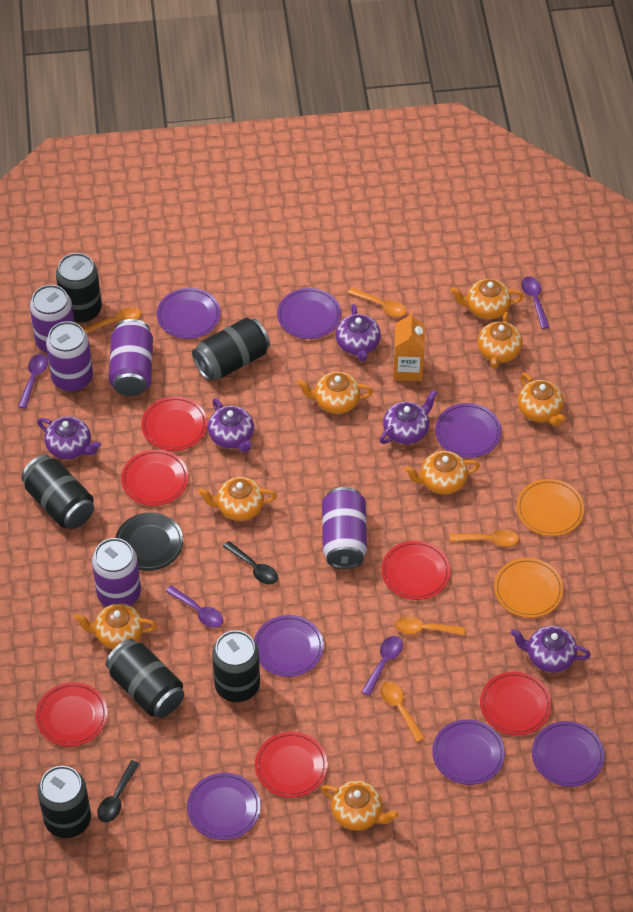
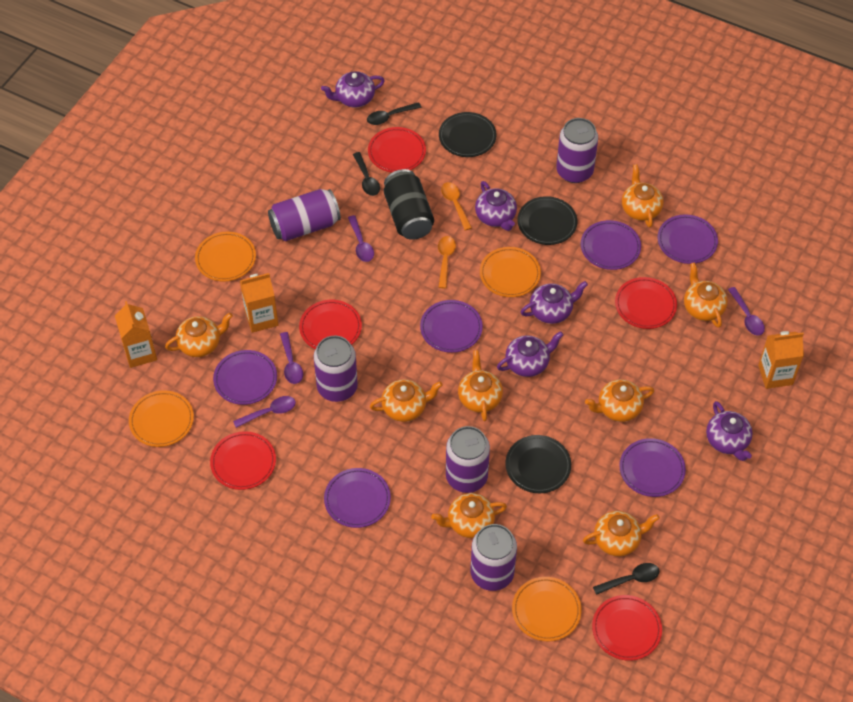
black can: 6 -> 1
black plate: 1 -> 3
black spoon: 2 -> 3
orange carton: 1 -> 3
orange plate: 2 -> 4
orange spoon: 5 -> 2
purple plate: 7 -> 6
red plate: 6 -> 5

